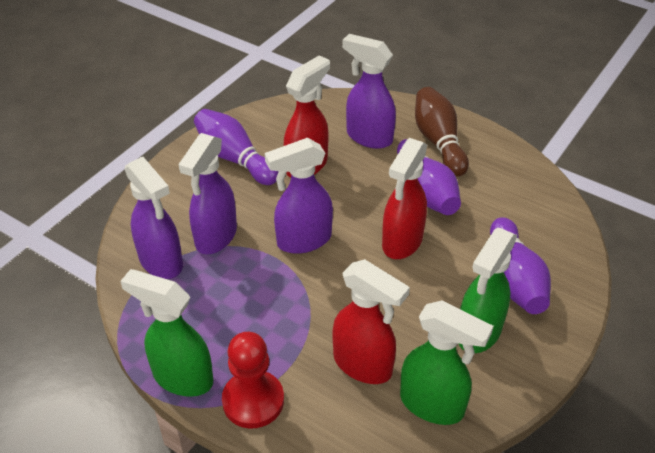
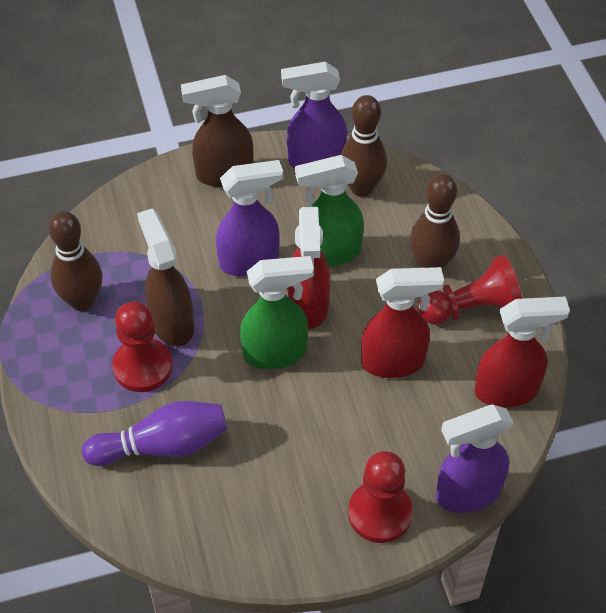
brown bowling pin: 1 -> 3
brown spray bottle: 0 -> 2
green spray bottle: 3 -> 2
purple bowling pin: 3 -> 1
purple spray bottle: 4 -> 3
red pawn: 1 -> 3

